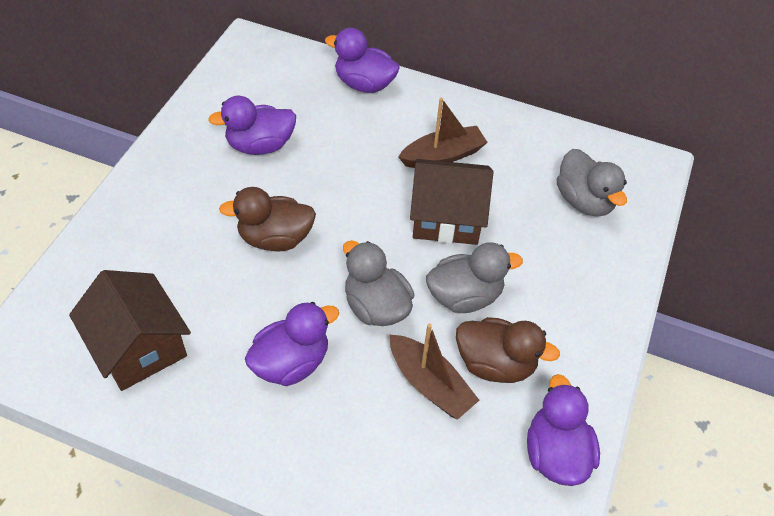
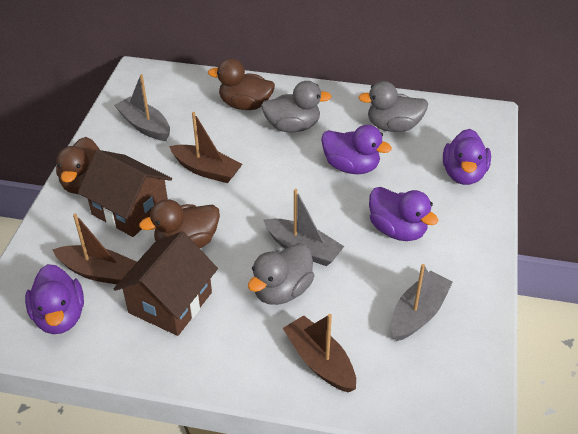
brown boat: 2 -> 3
brown duck: 2 -> 3
grey boat: 0 -> 3

